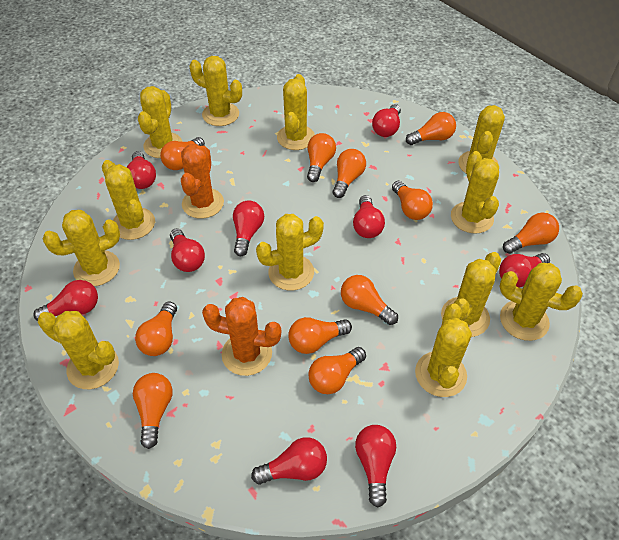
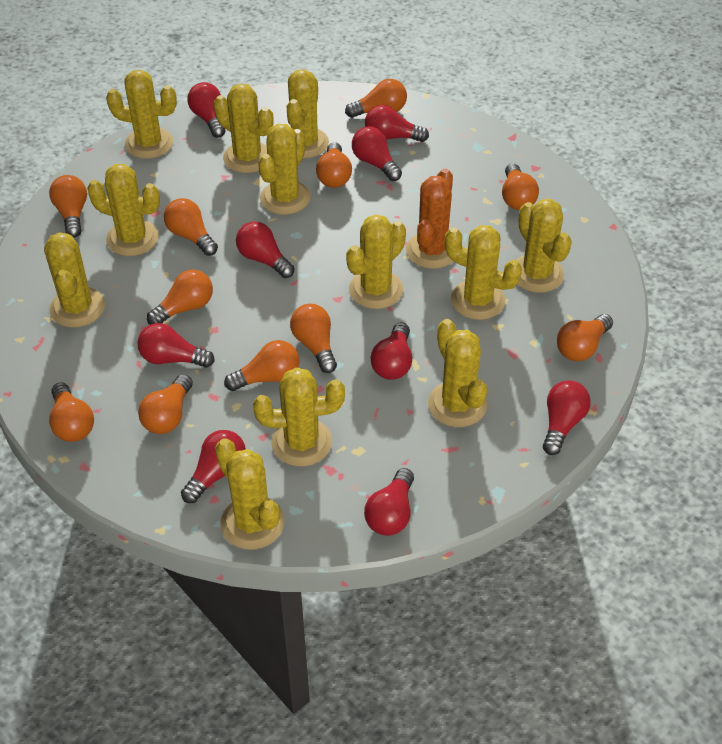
orange cactus: 2 -> 1

